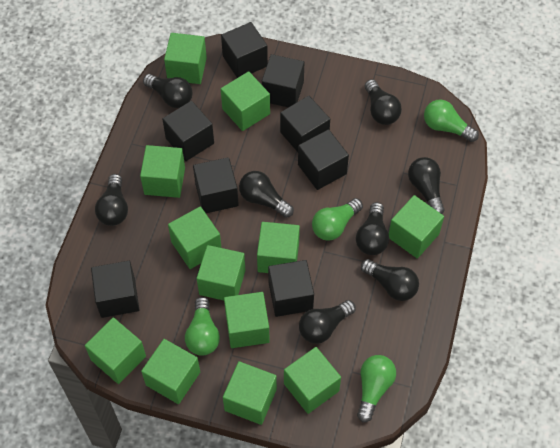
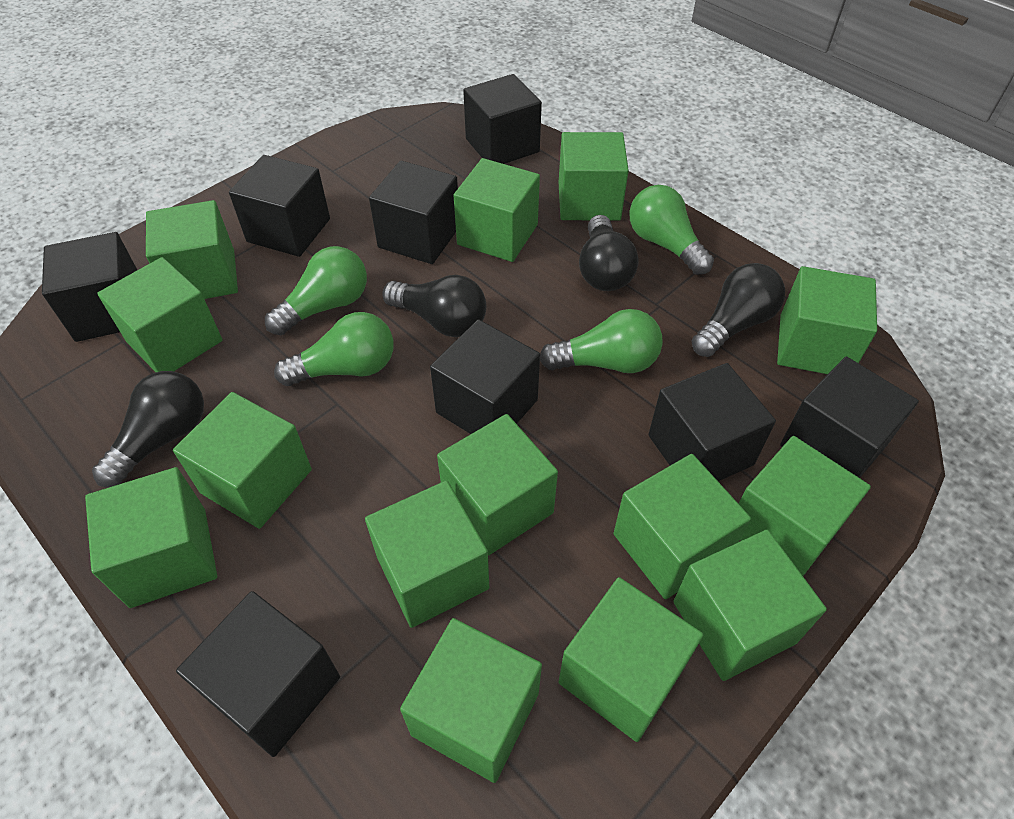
black light bulb: 8 -> 4
green cube: 12 -> 14

